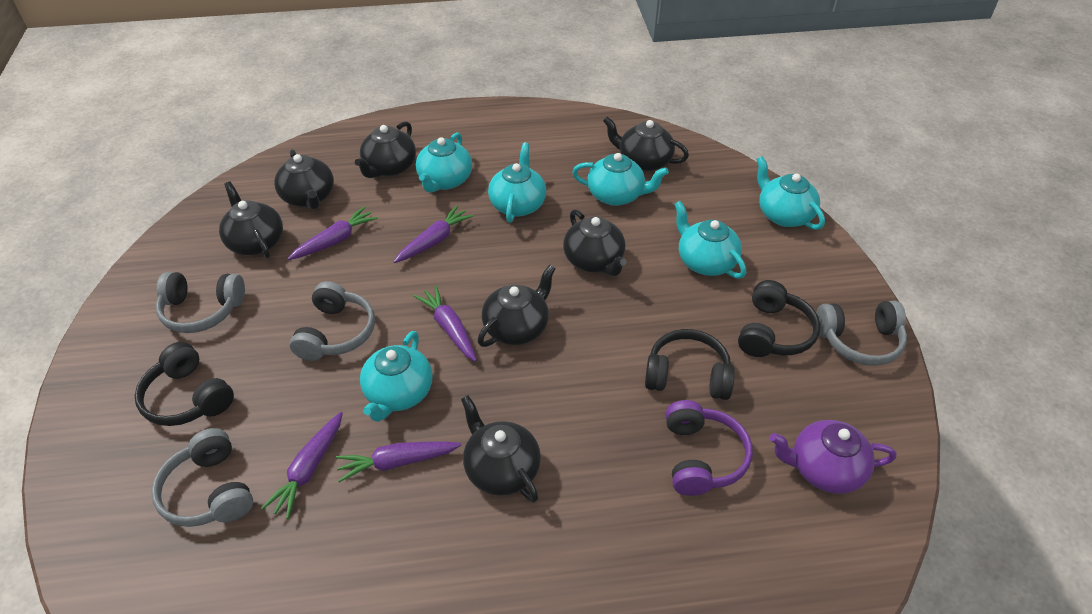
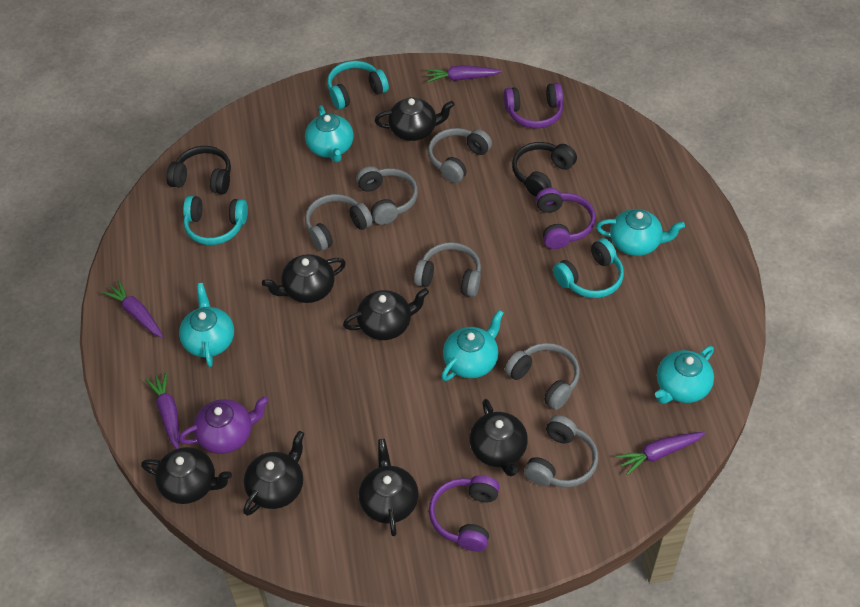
black headphones: 3 -> 2
grey headphones: 4 -> 6
purple carrot: 5 -> 4
purple headphones: 1 -> 3
turquoise headphones: 0 -> 3
turquoise teapot: 6 -> 5

